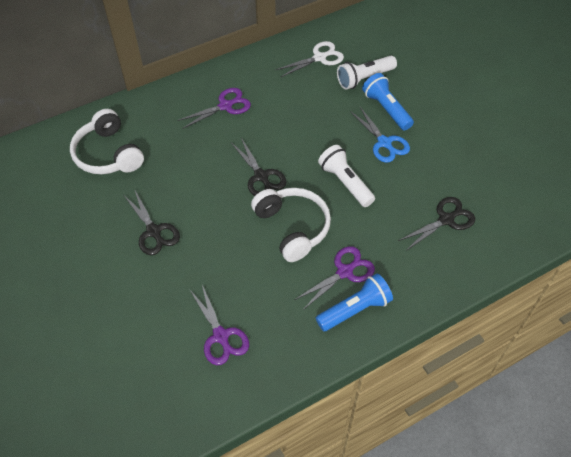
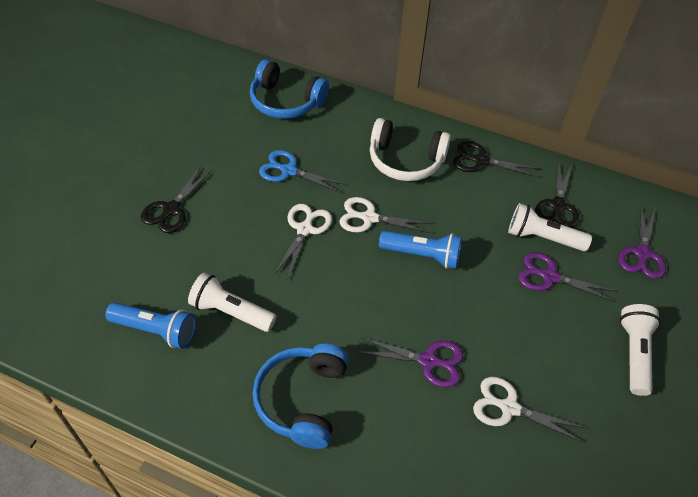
blue headphones: 0 -> 2
white flashlight: 2 -> 3
white headphones: 2 -> 1
white scissors: 1 -> 3

